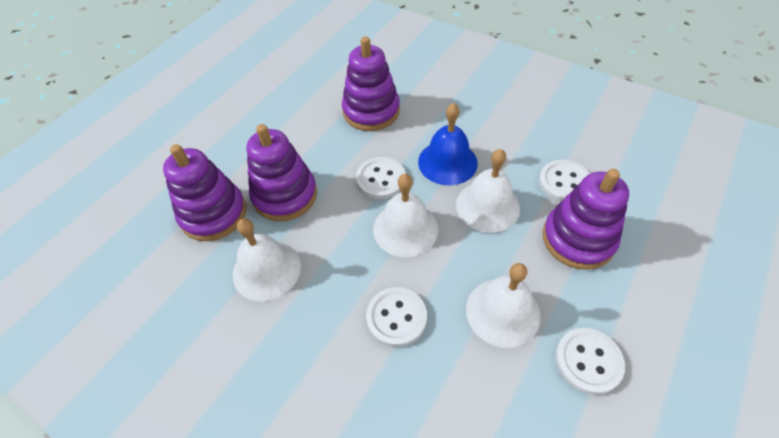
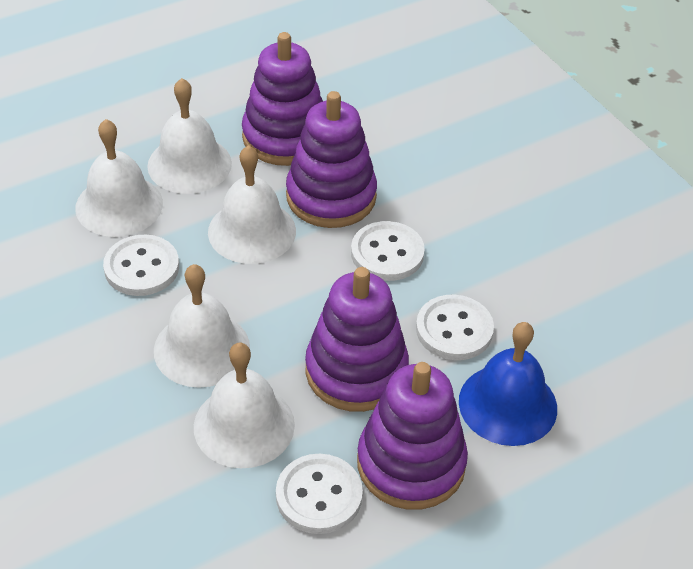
white bell: 4 -> 5

